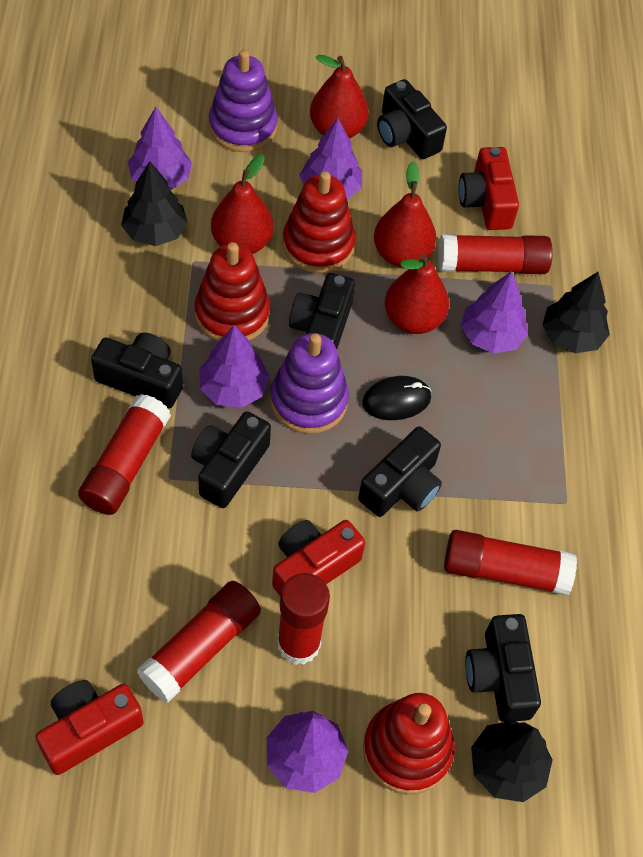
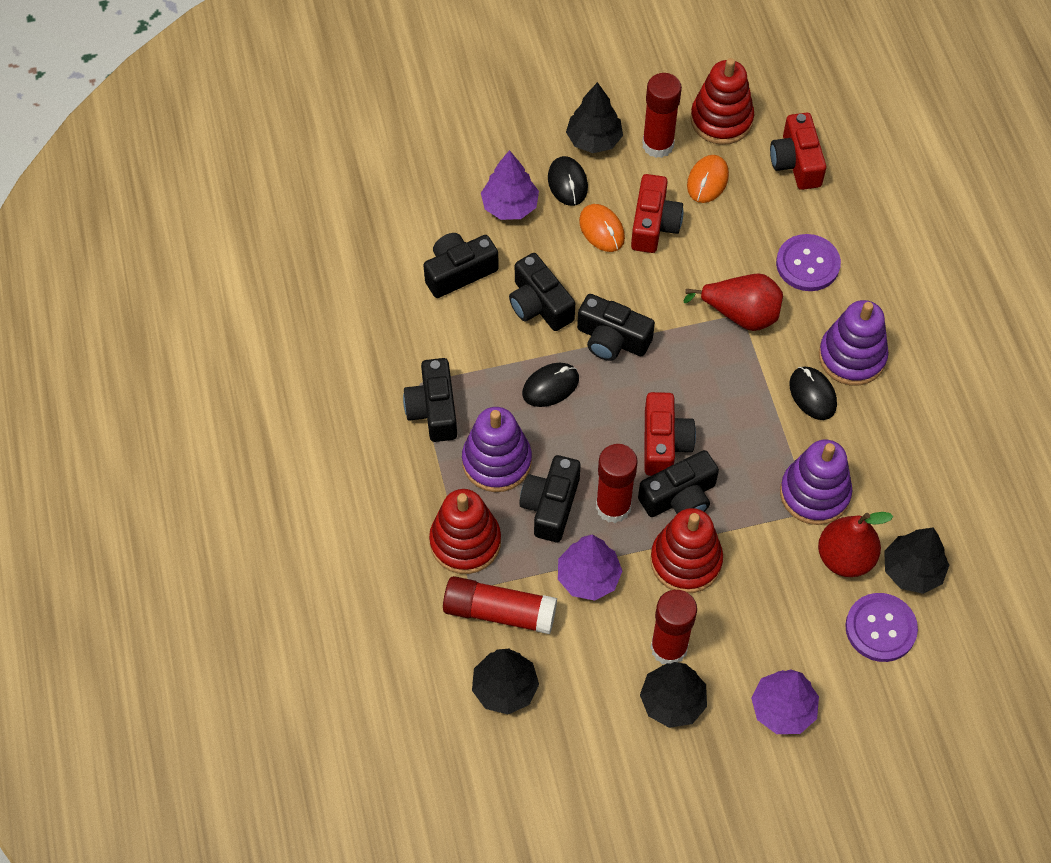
black mouse: 1 -> 3
black tree: 3 -> 4
orange mouse: 0 -> 2
purple button: 0 -> 2
purple stacking toy: 2 -> 3
purple tree: 5 -> 3
red glue stick: 5 -> 4
red pear: 4 -> 2

